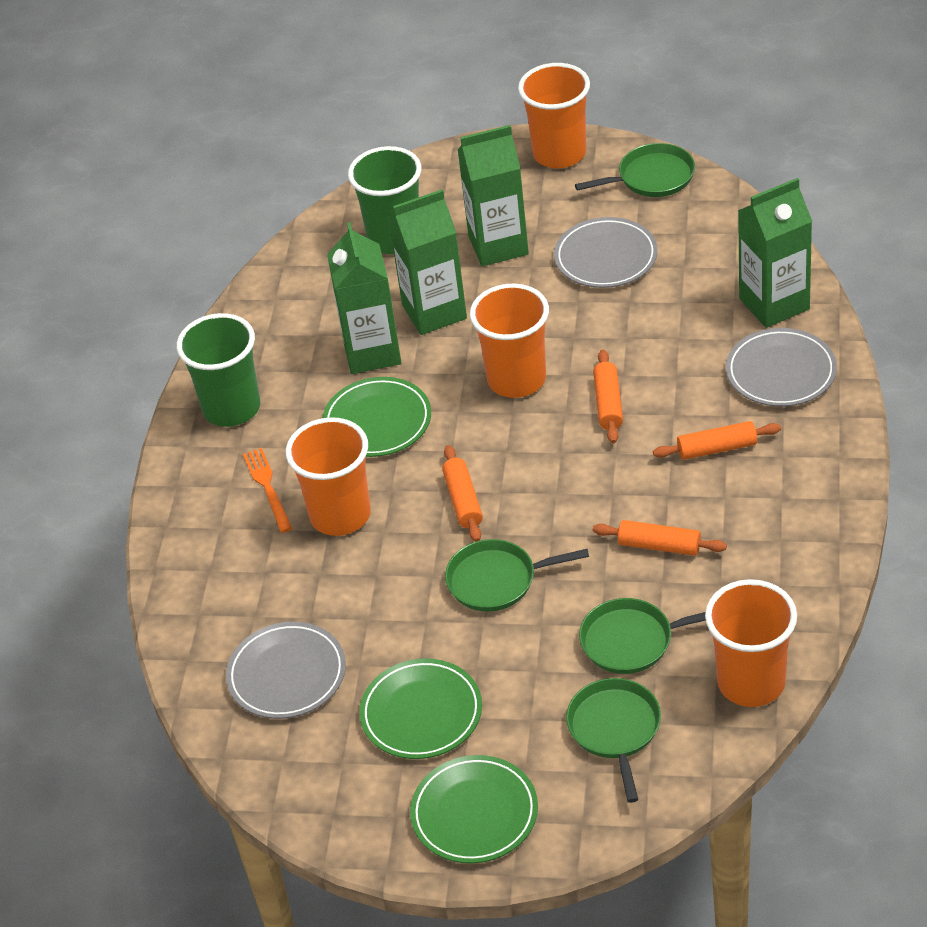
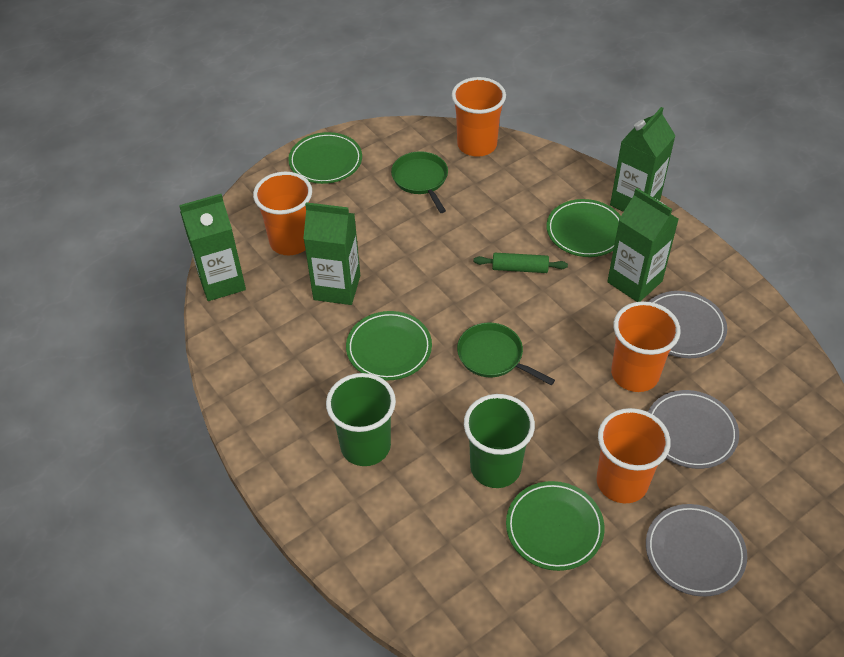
green pan: 4 -> 2
green plate: 3 -> 4
green rolling pin: 0 -> 1
orange fork: 1 -> 0
orange rolling pin: 4 -> 0

